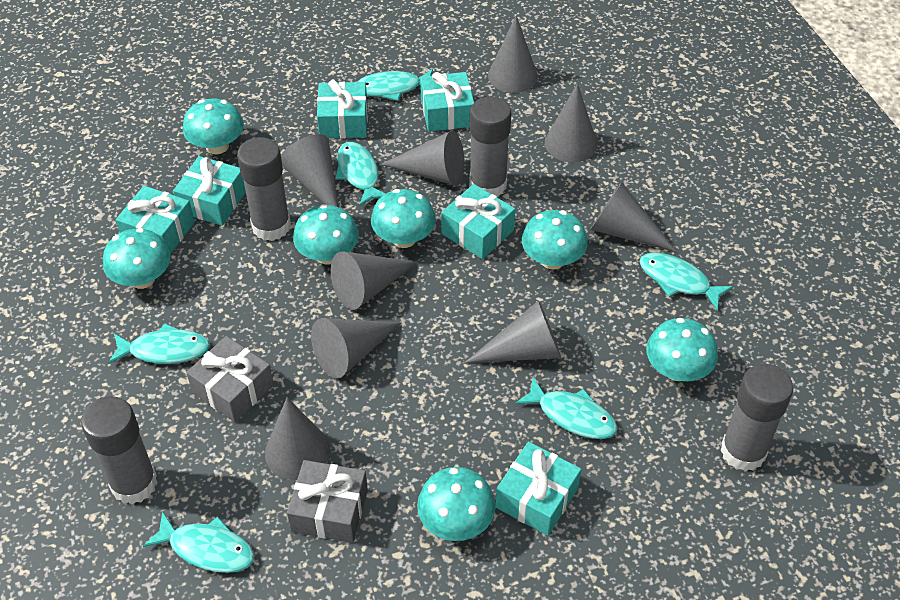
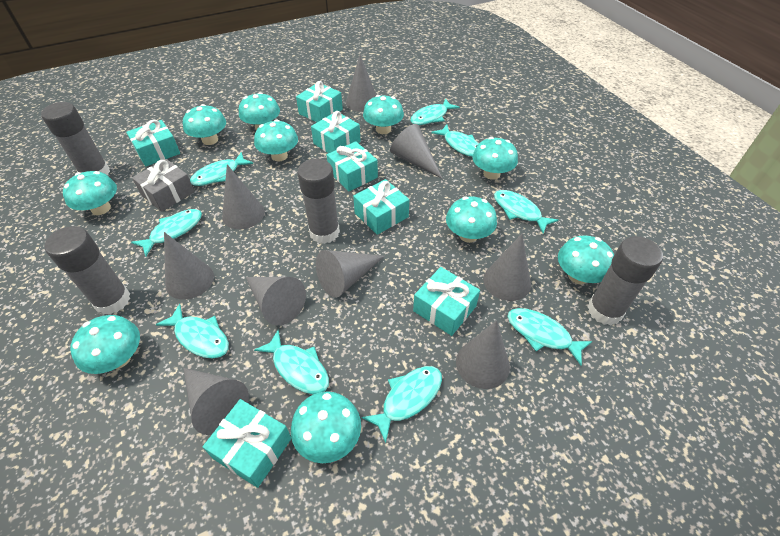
grey gift: 2 -> 1
turquoise fish: 6 -> 9
turquoise gift: 6 -> 7
turquoise mushroom: 7 -> 10

